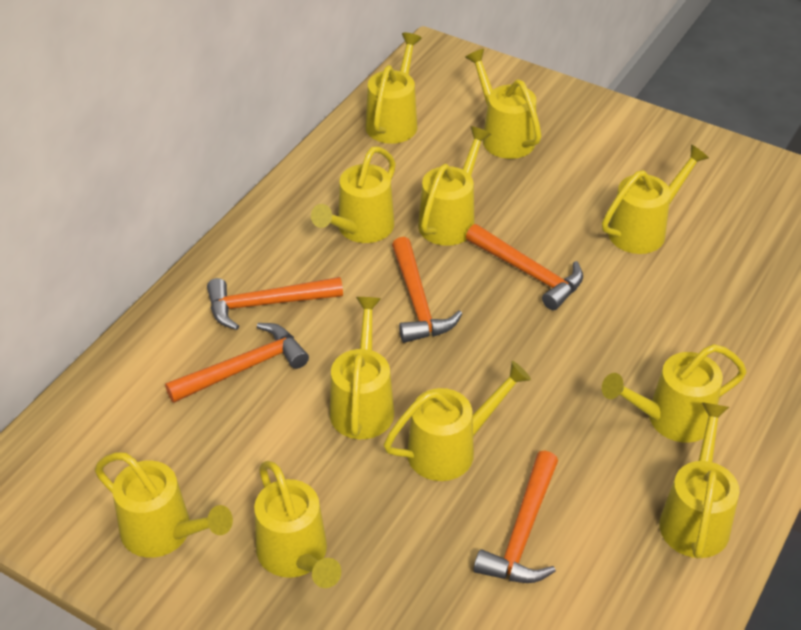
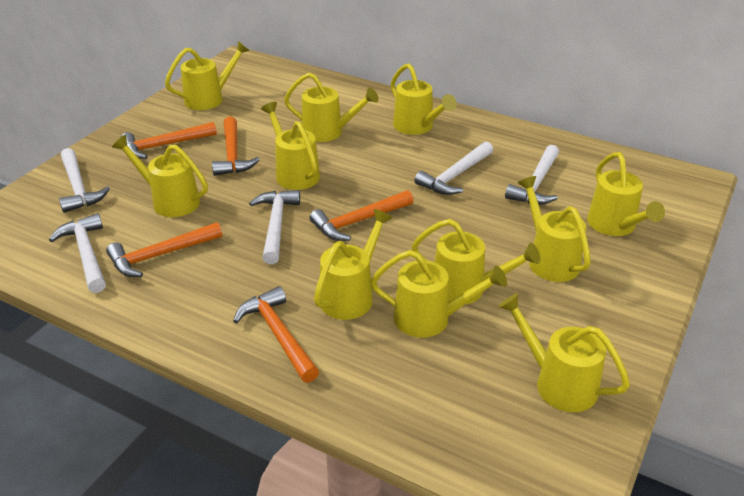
white hammer: 0 -> 5

